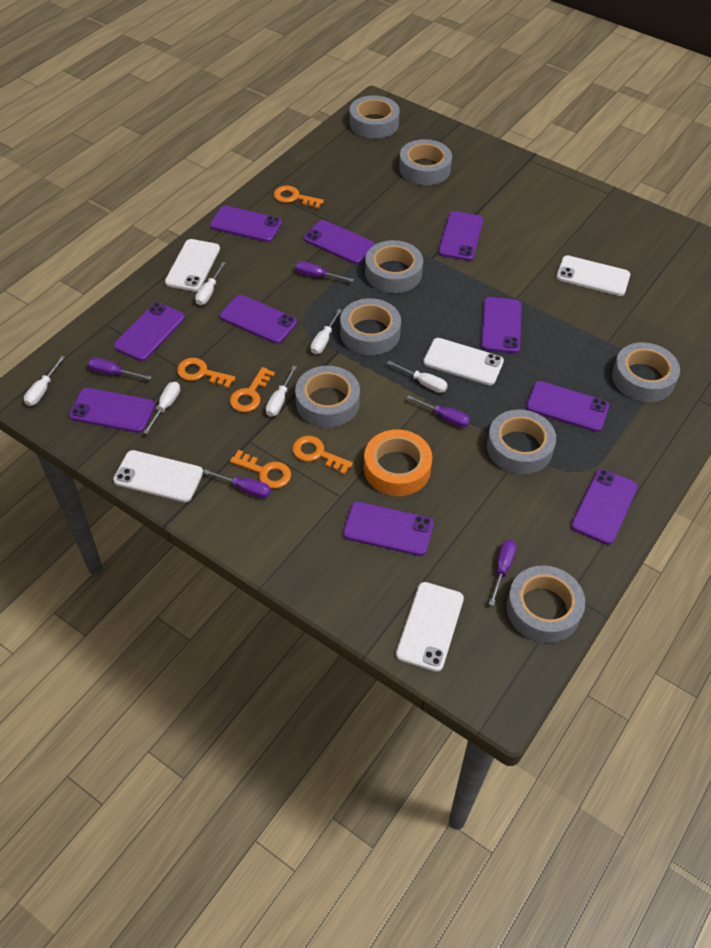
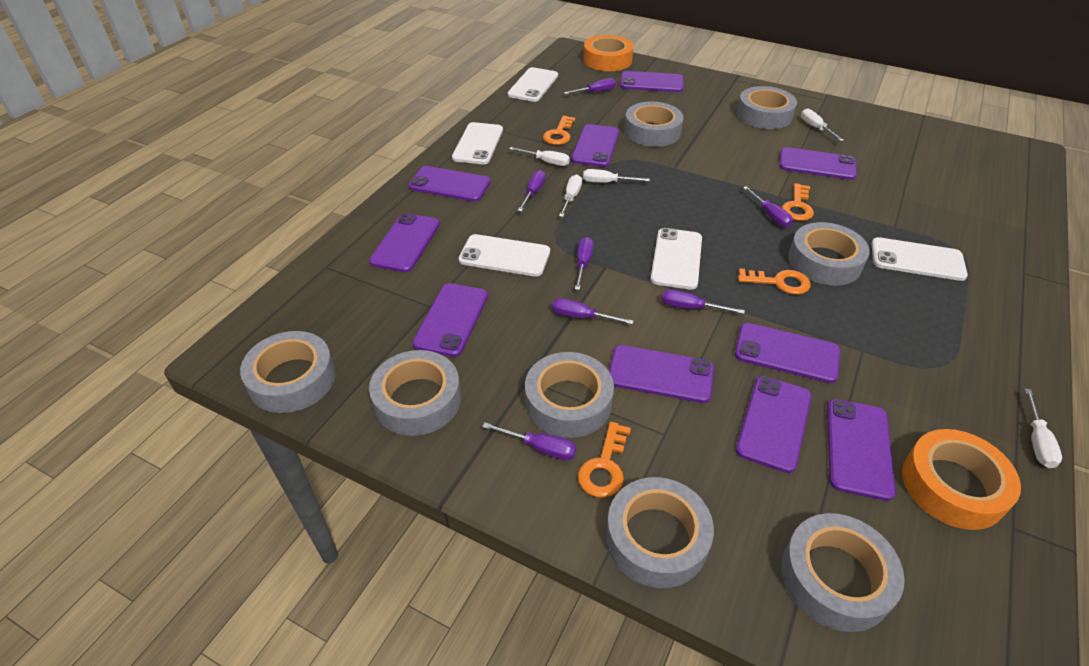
orange key: 5 -> 4
orange tape: 1 -> 2
purple screwdriver: 5 -> 7
white screwdriver: 6 -> 5

